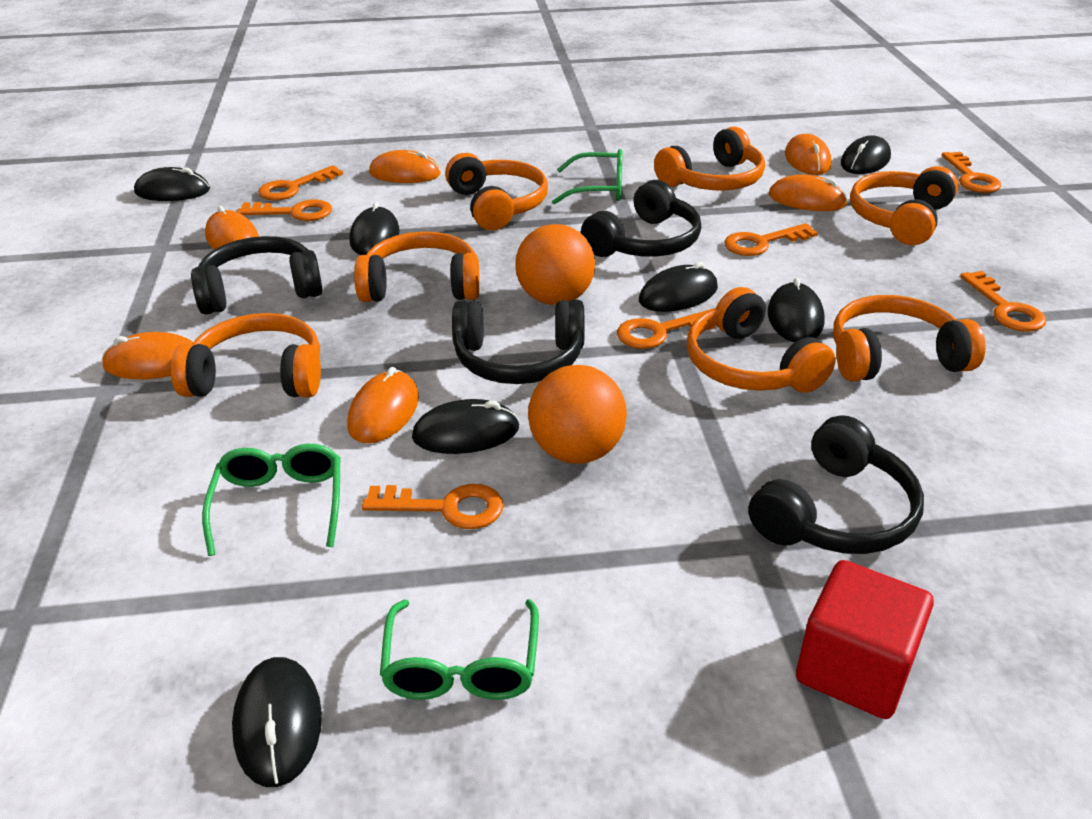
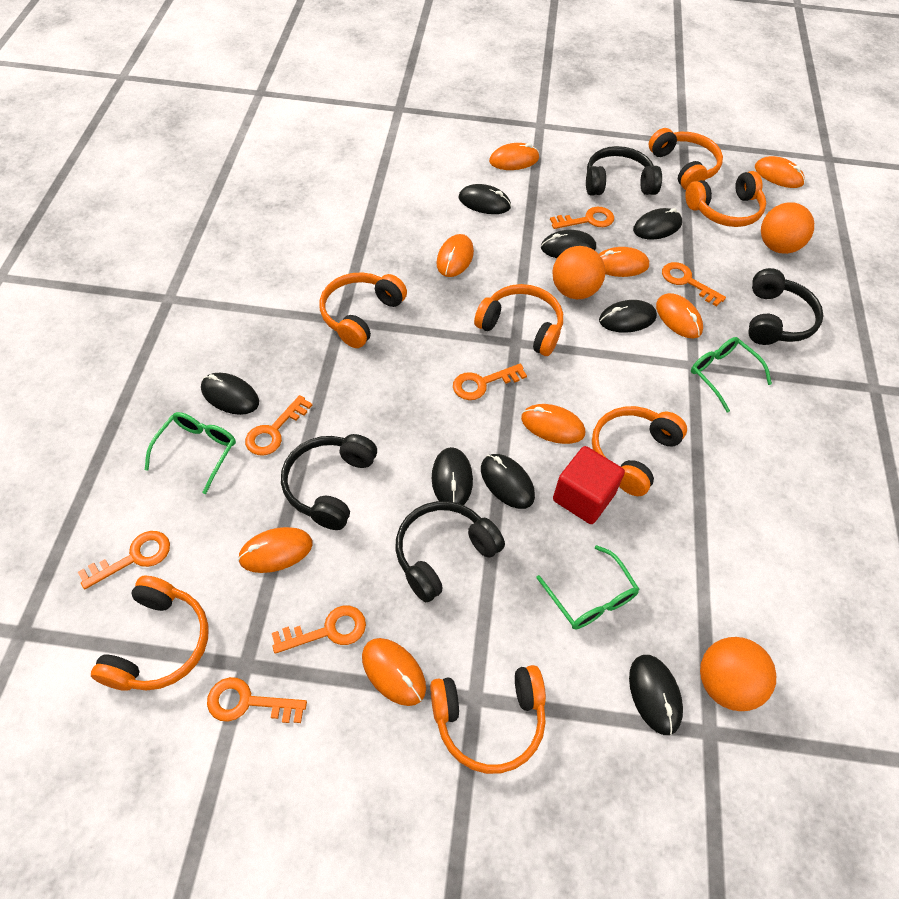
black mouse: 7 -> 8
orange ball: 2 -> 3
orange mouse: 6 -> 8

